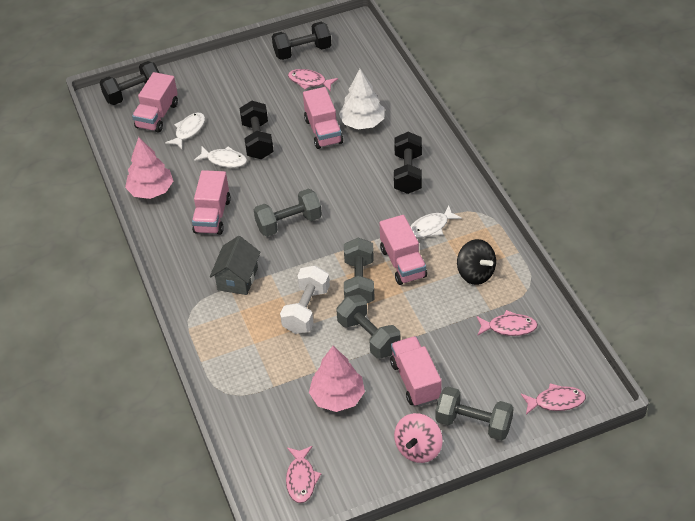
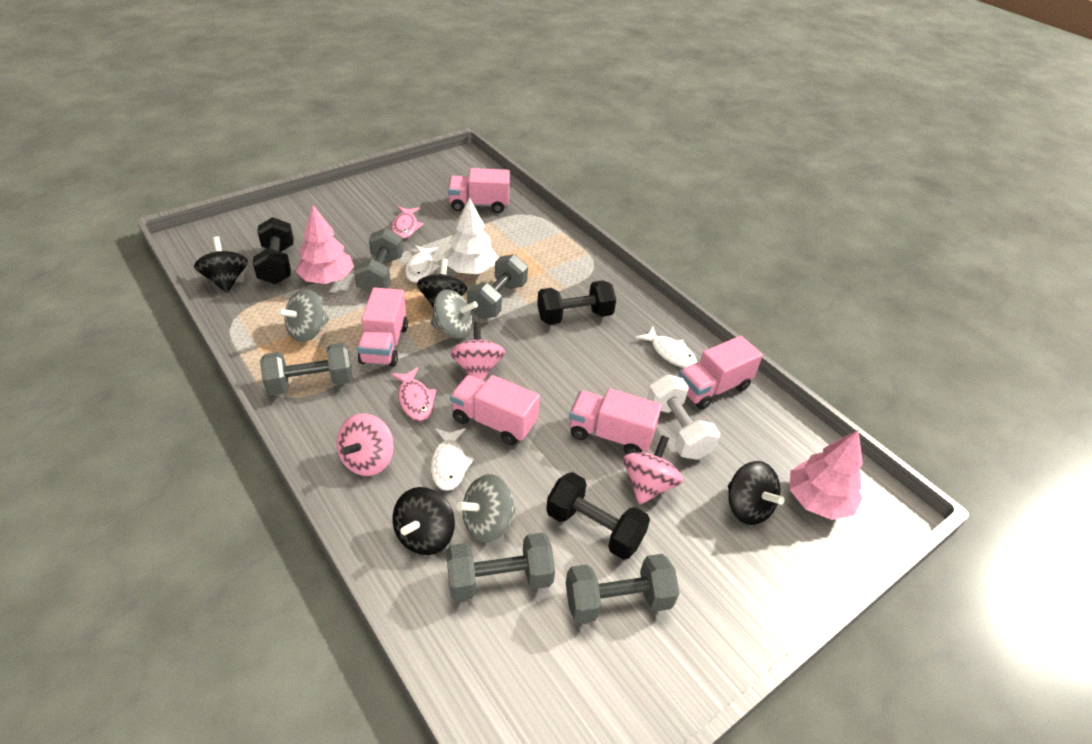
black dumbbell: 4 -> 3
black spinning top: 1 -> 4
grey dumbbell: 4 -> 5
grey house: 1 -> 0
grey spinning top: 0 -> 3
pink fish: 4 -> 2
pink spinning top: 1 -> 3

